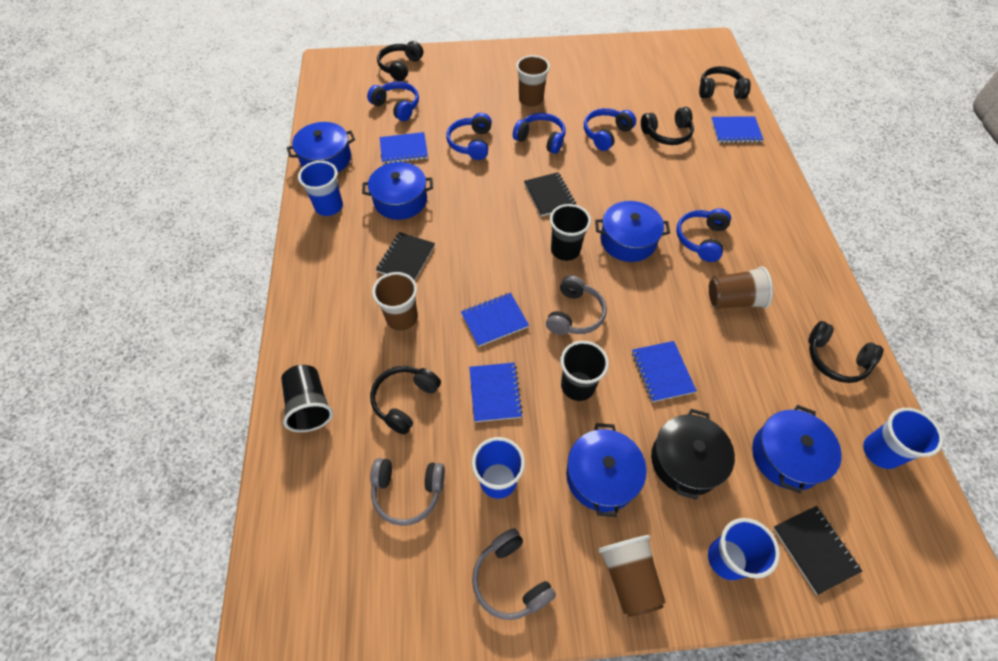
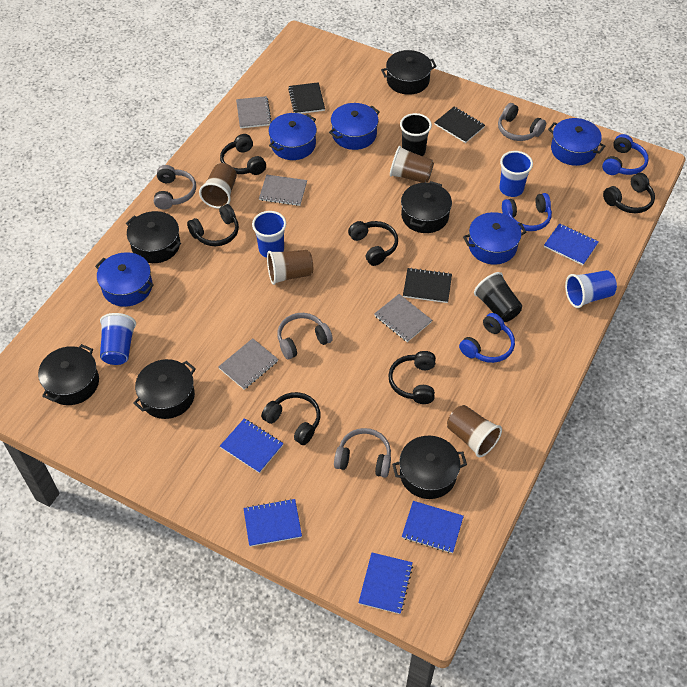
black cup: 3 -> 2
black headphones: 5 -> 6
black pot: 1 -> 6
blue headphones: 5 -> 3
grey headphones: 3 -> 4
grey notebook: 0 -> 4

